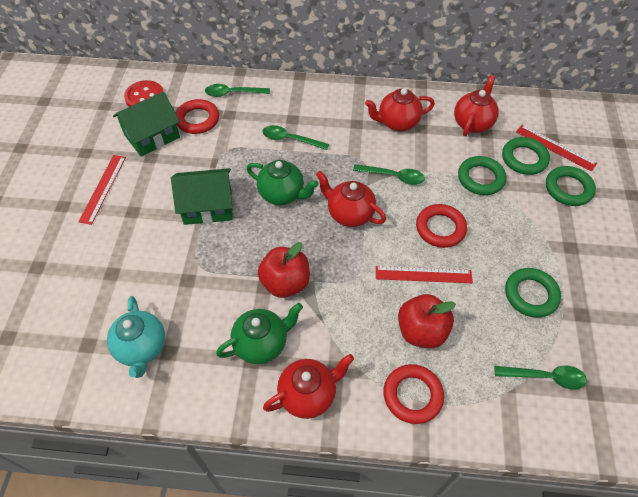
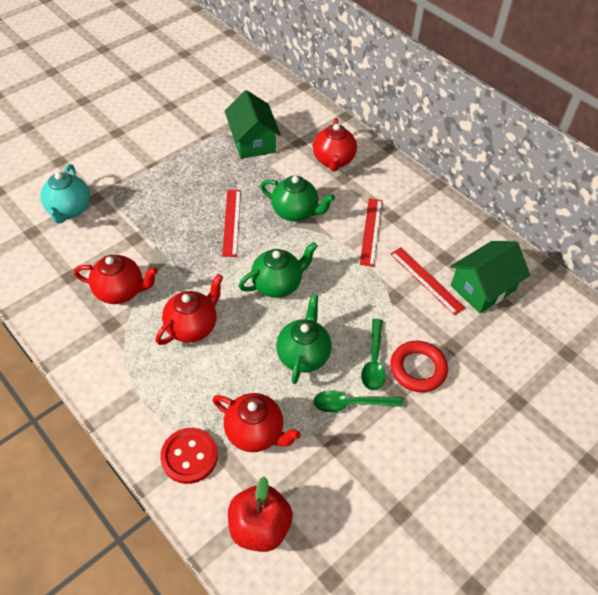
green ring: 4 -> 0
green spoon: 4 -> 2
green teapot: 2 -> 3
red apple: 2 -> 1
red ring: 3 -> 1

